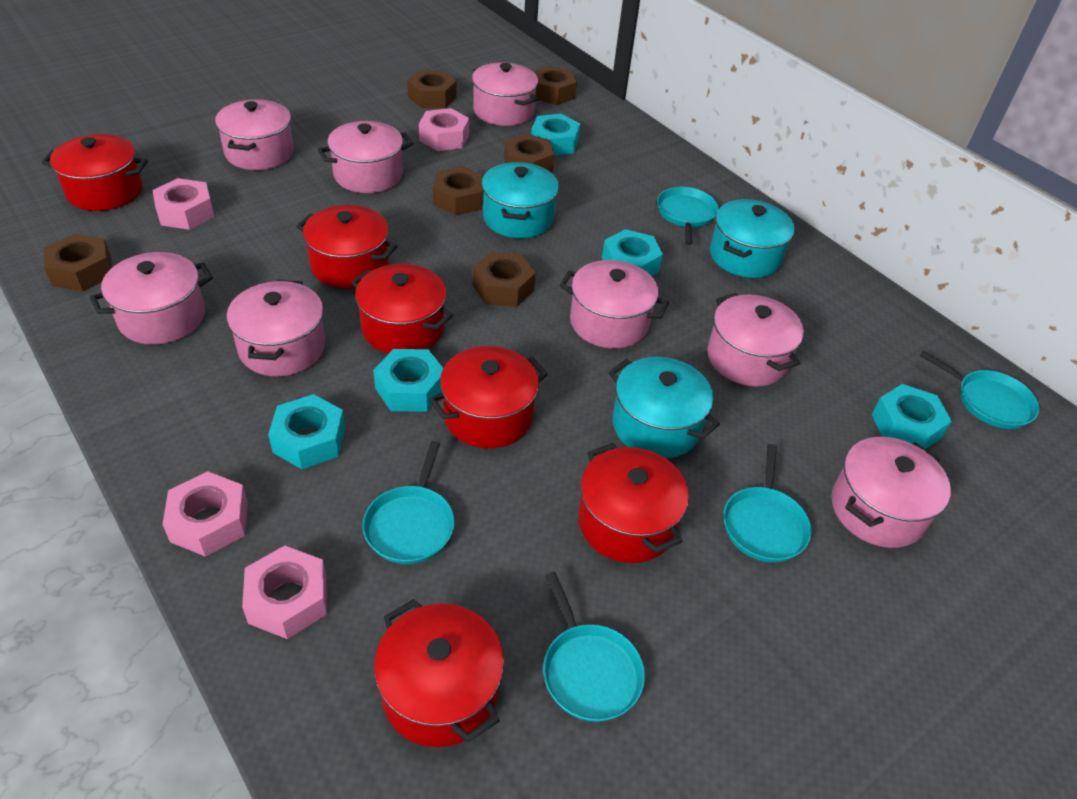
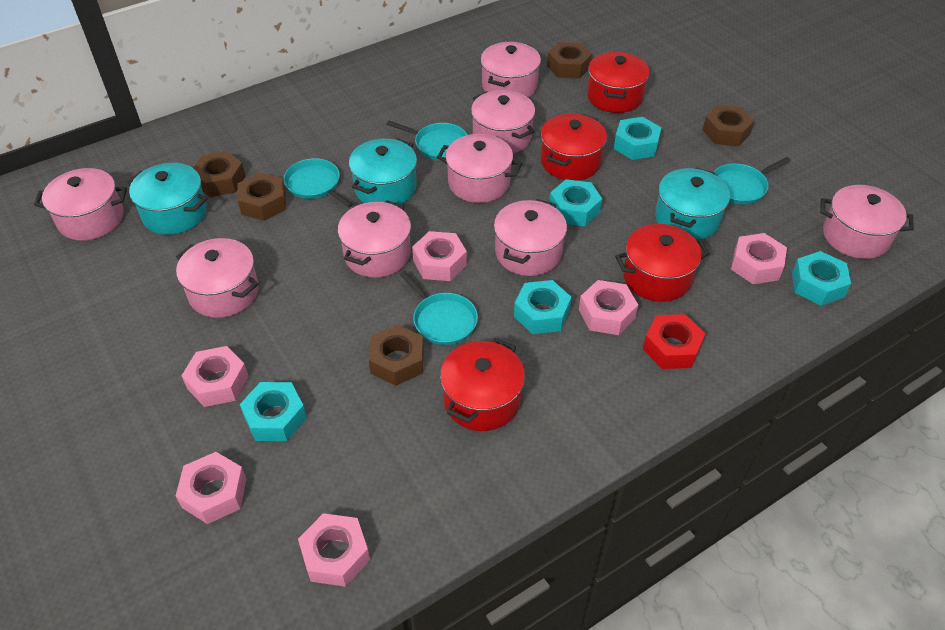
brown nut: 6 -> 5
pink nut: 4 -> 6
red nut: 0 -> 1
red pot: 6 -> 4
turquoise pan: 5 -> 4

